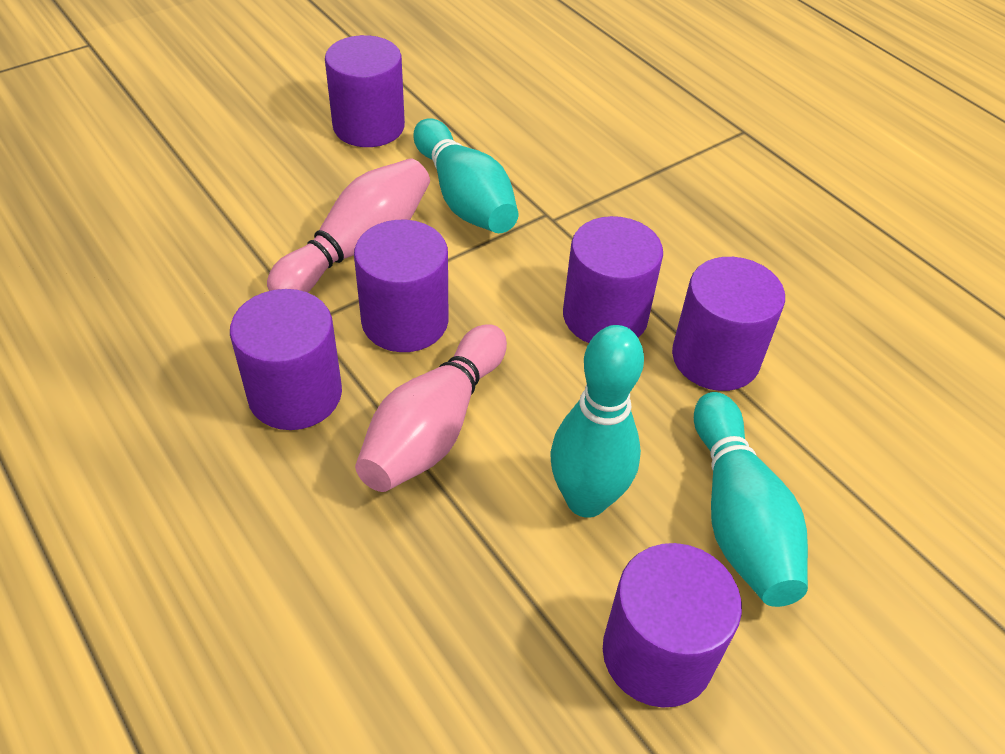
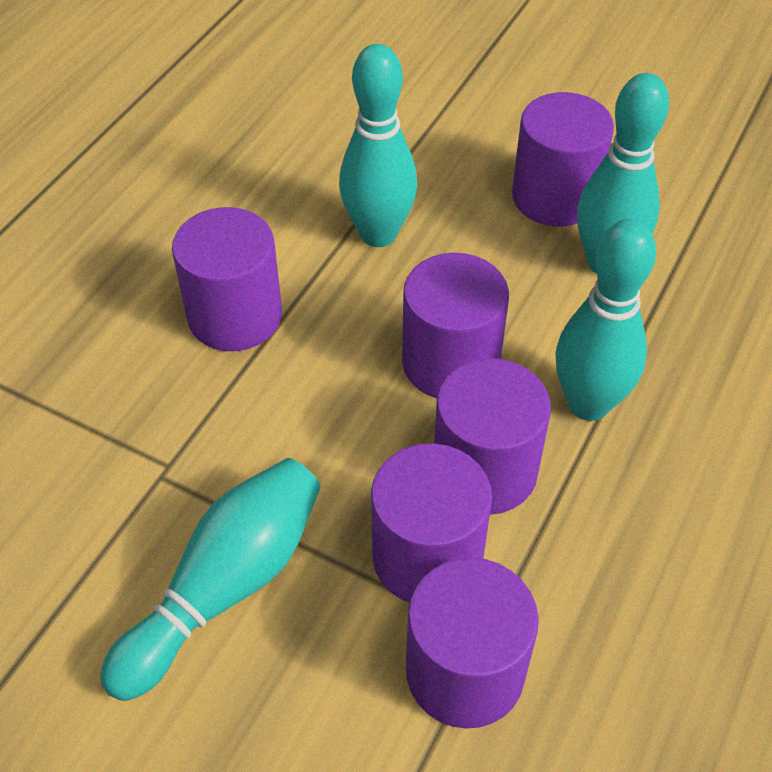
pink bowling pin: 2 -> 0
turquoise bowling pin: 3 -> 4

